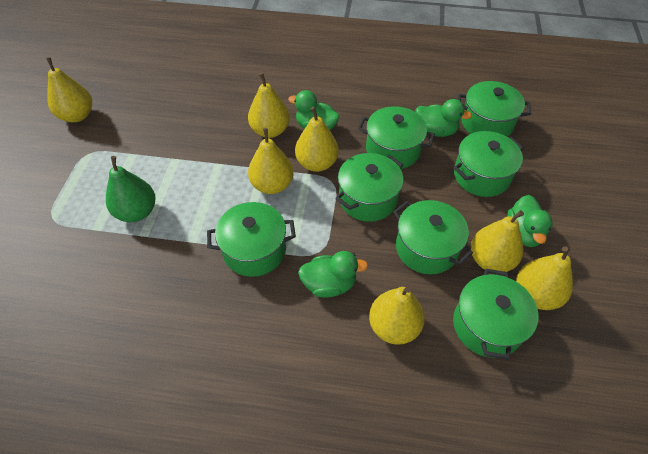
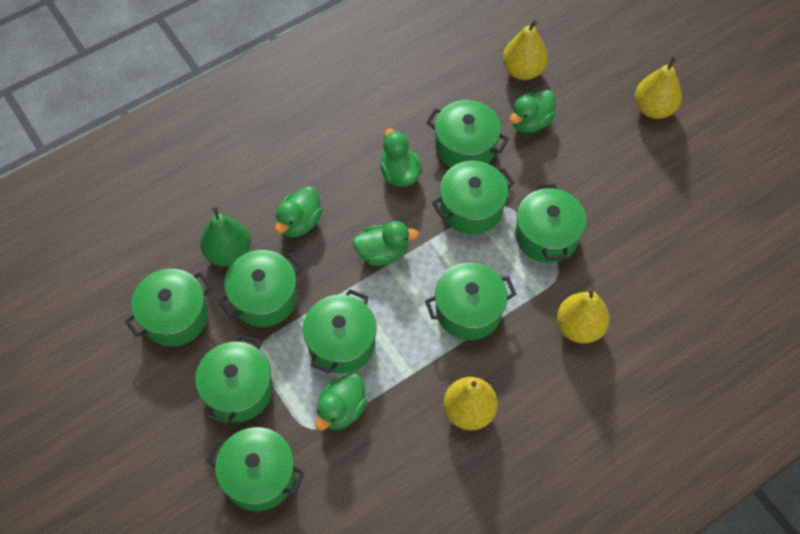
green duck: 4 -> 5
green pot: 7 -> 9
yellow pear: 7 -> 4

